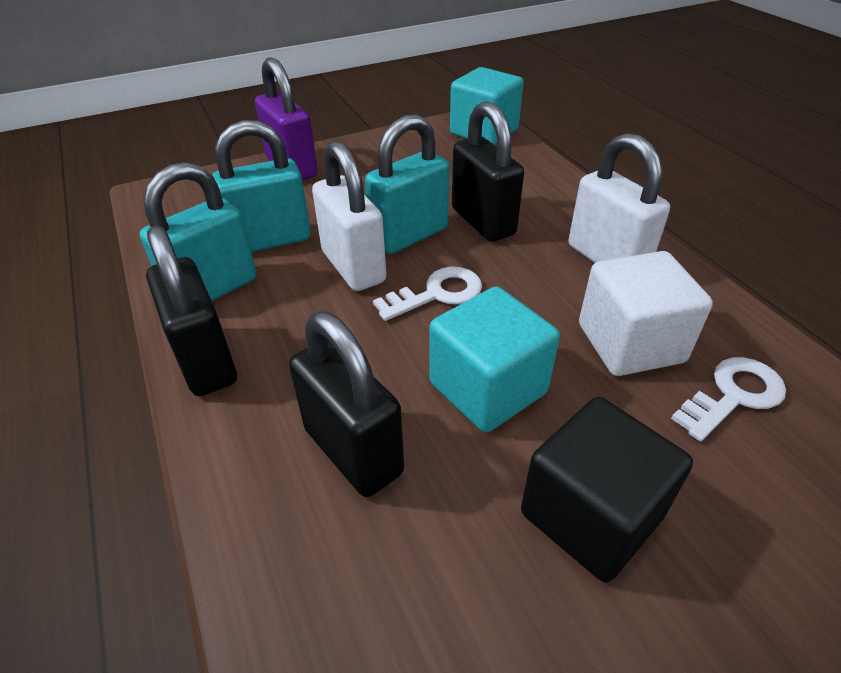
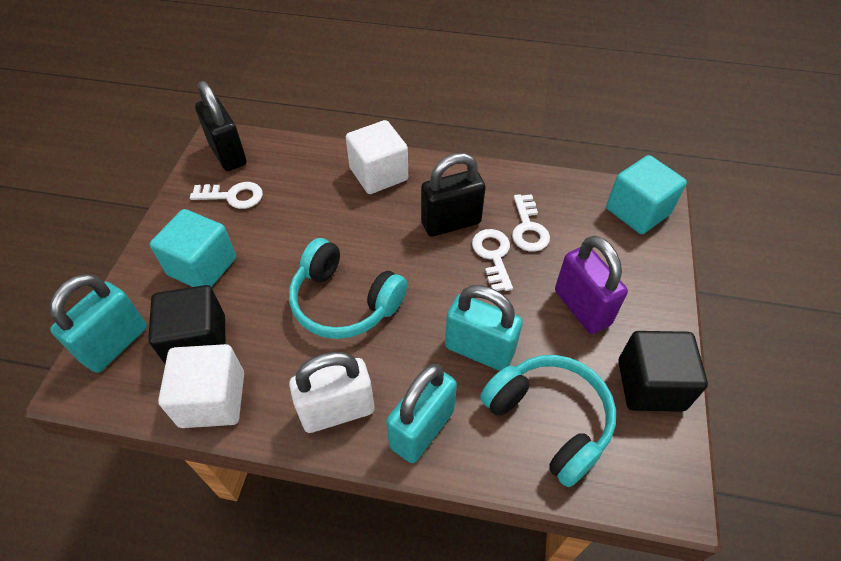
black cube: 1 -> 2
black padlock: 3 -> 2
turquoise headphones: 0 -> 2
white cube: 1 -> 2
white key: 2 -> 3
white padlock: 2 -> 1

